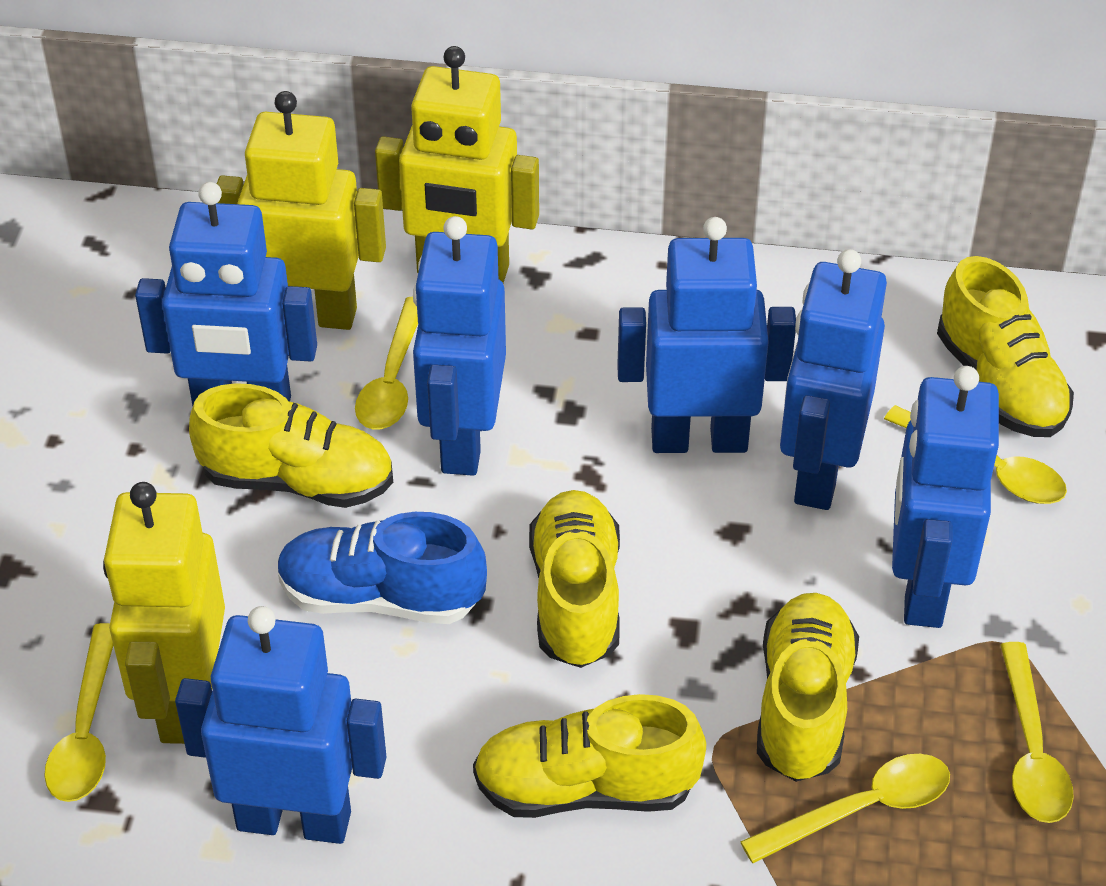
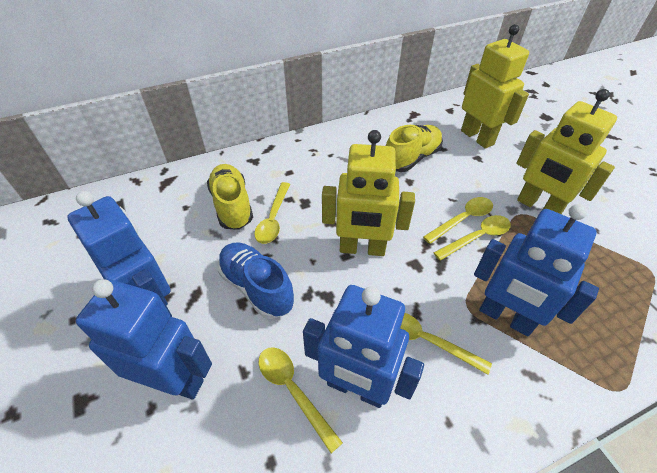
blue robot: 6 -> 4
yellow shoe: 5 -> 2

